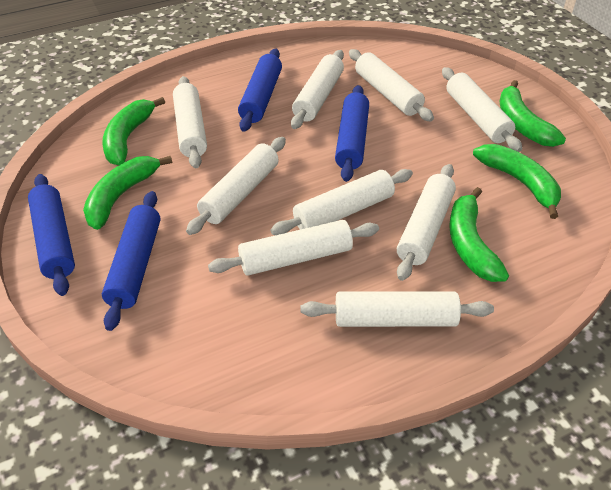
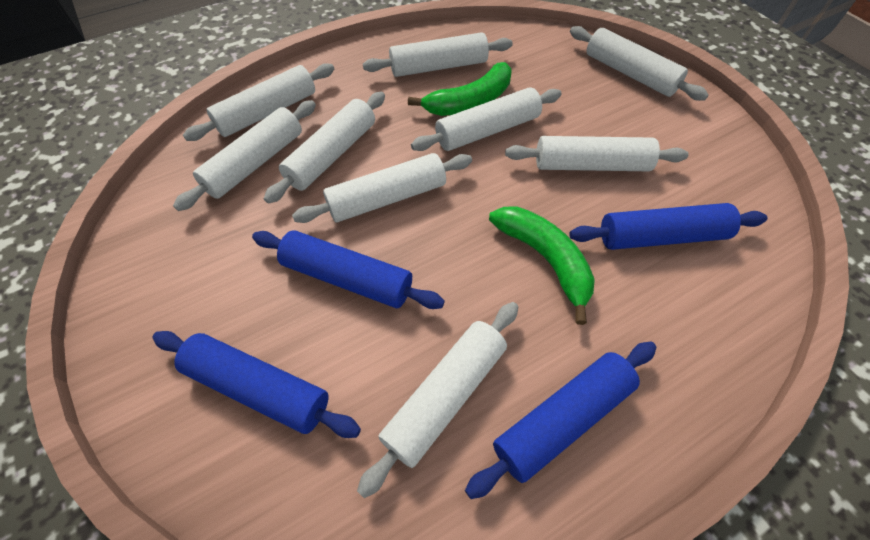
green banana: 5 -> 2

